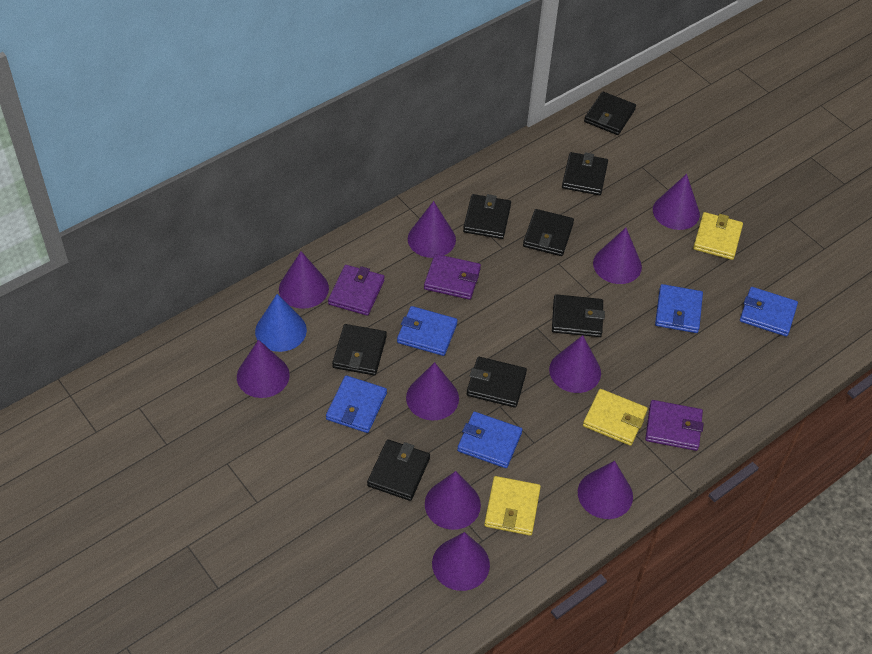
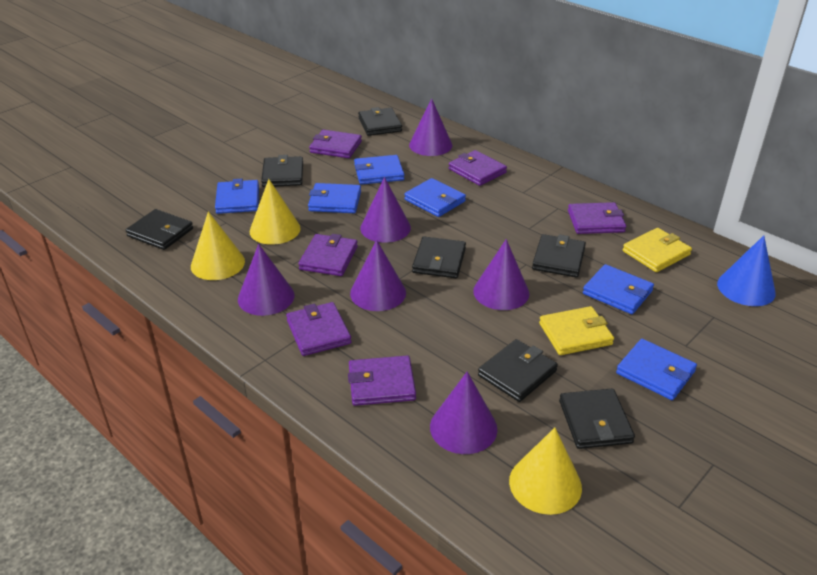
black wallet: 8 -> 7
blue wallet: 5 -> 6
purple cone: 10 -> 6
purple wallet: 3 -> 6
yellow cone: 0 -> 3
yellow wallet: 3 -> 2

